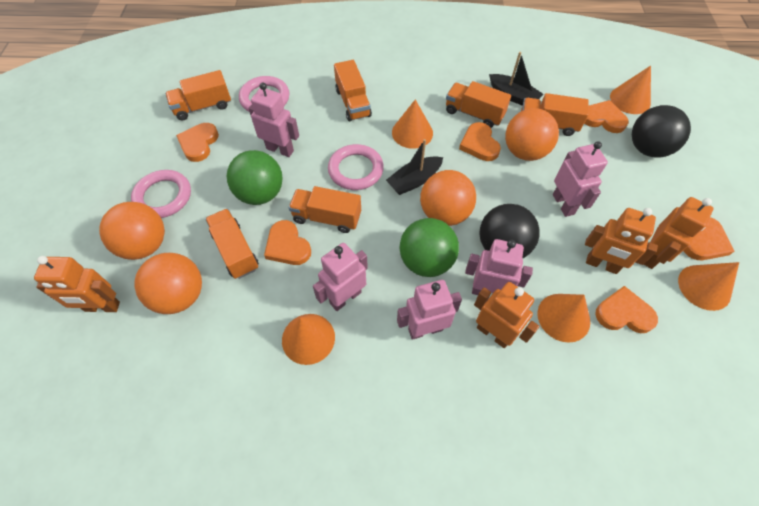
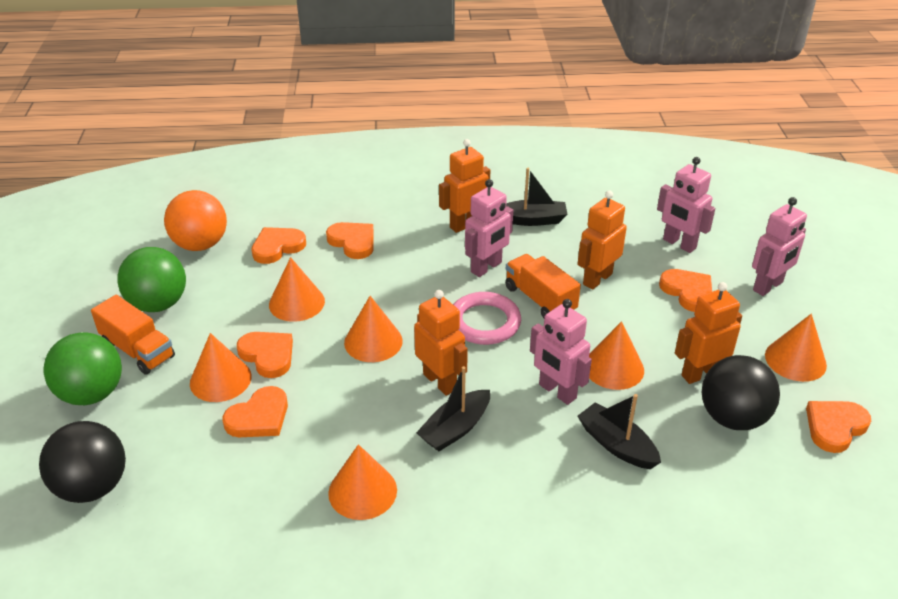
black boat: 2 -> 3
orange ball: 4 -> 1
orange cone: 5 -> 6
orange truck: 6 -> 2
pink ring: 3 -> 1
pink robot: 5 -> 4

